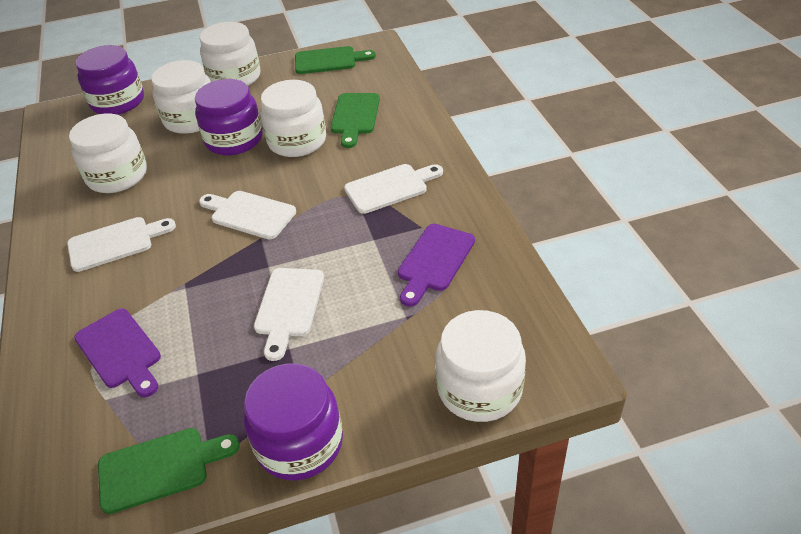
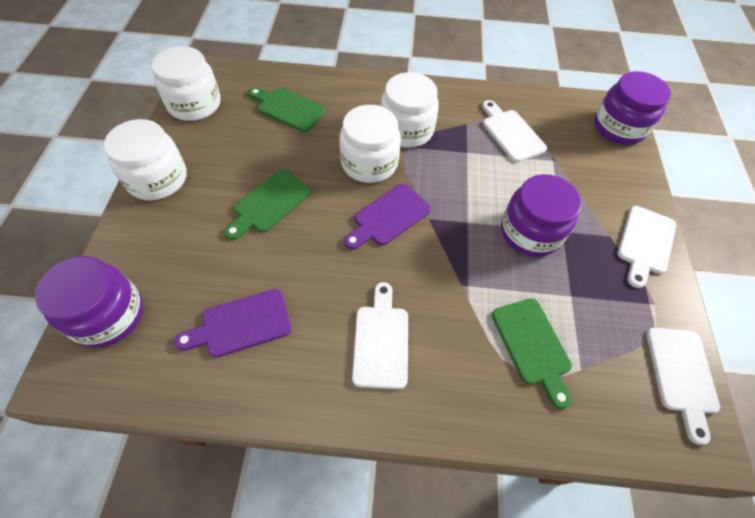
white jar: 5 -> 4

